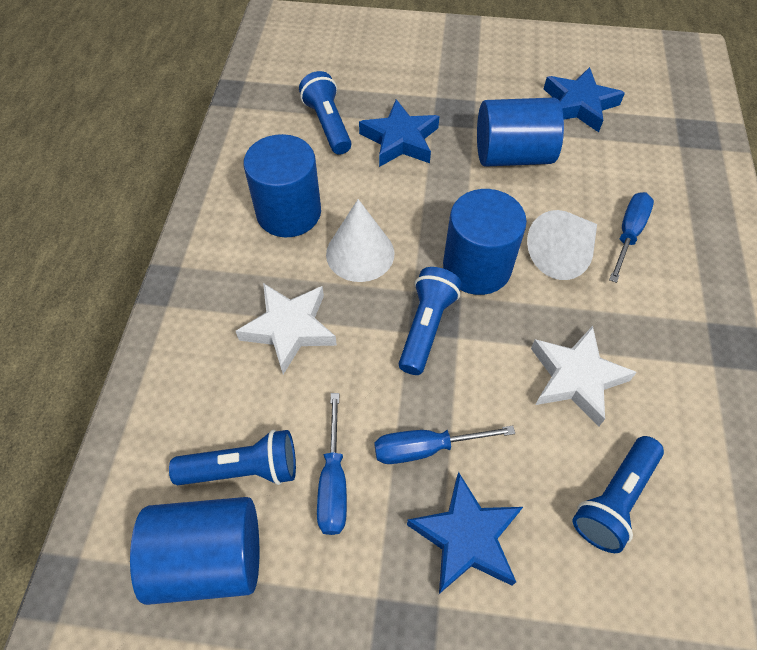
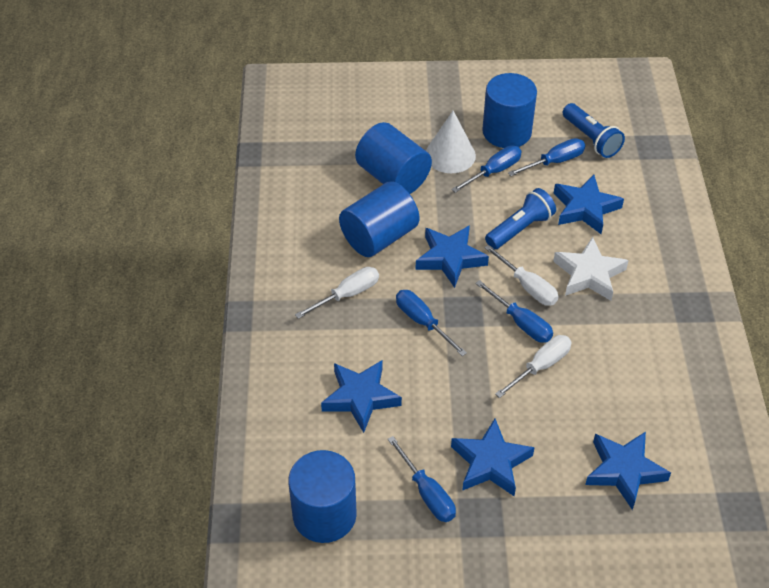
blue flashlight: 4 -> 2
blue screwdriver: 3 -> 5
blue star: 3 -> 5
white cone: 2 -> 1
white screwdriver: 0 -> 3
white star: 2 -> 1

